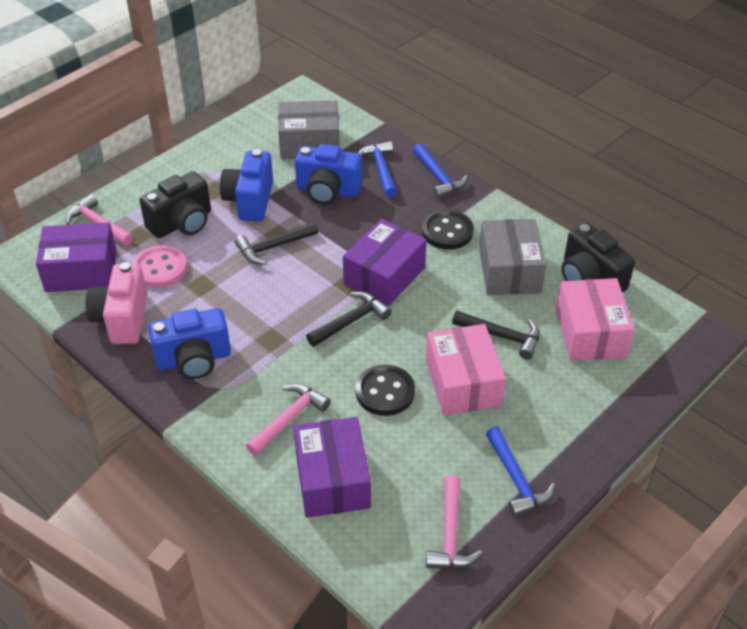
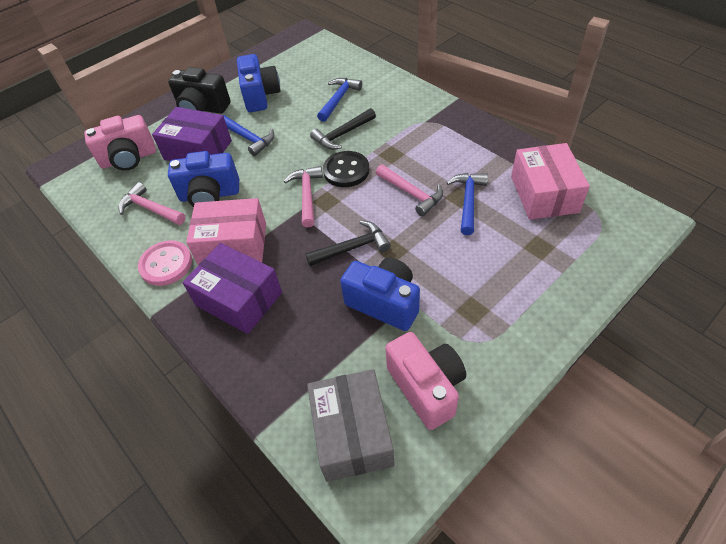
black button: 2 -> 1
black camera: 2 -> 1
black hammer: 3 -> 2
grey box: 2 -> 1
pink camera: 1 -> 2
purple box: 3 -> 2

